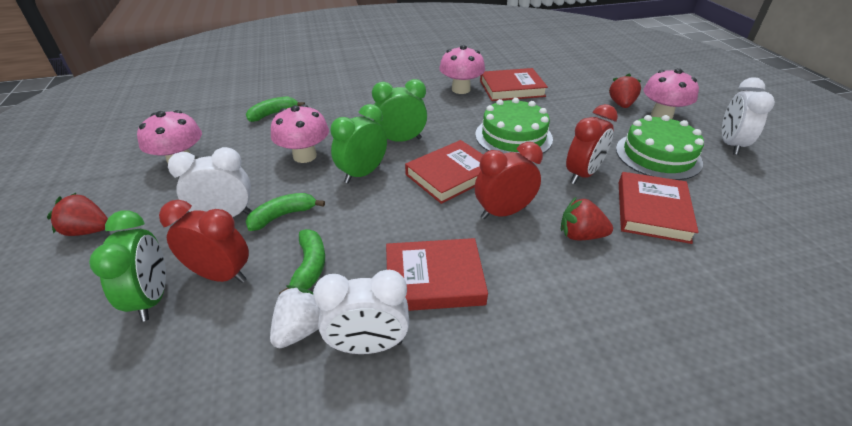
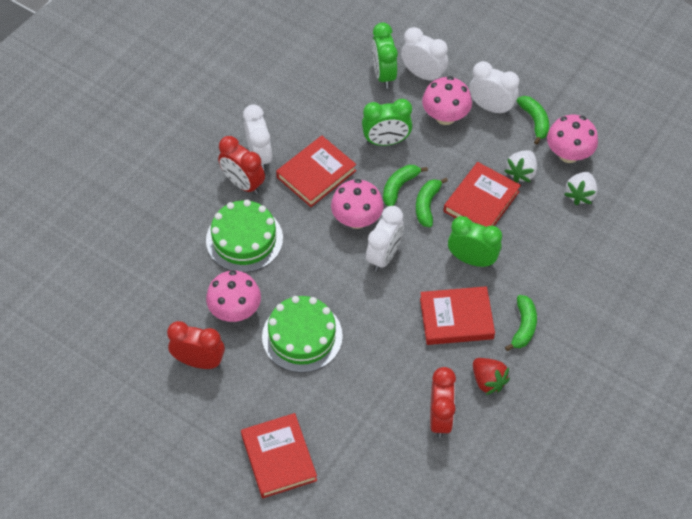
green banana: 3 -> 4
red strawberry: 3 -> 1
white clock: 3 -> 4
white strawberry: 1 -> 2

